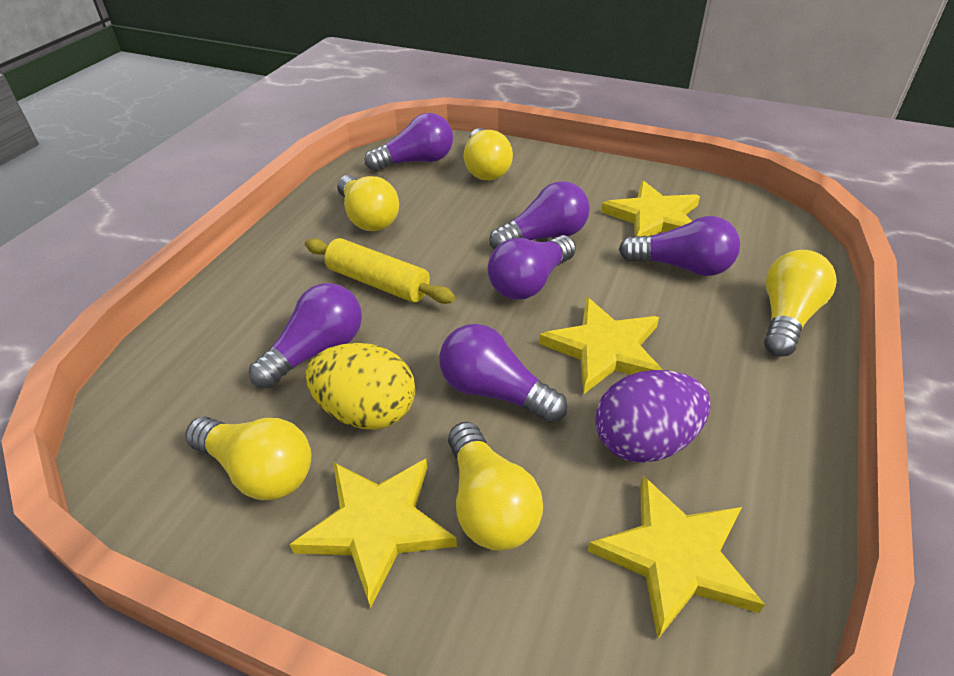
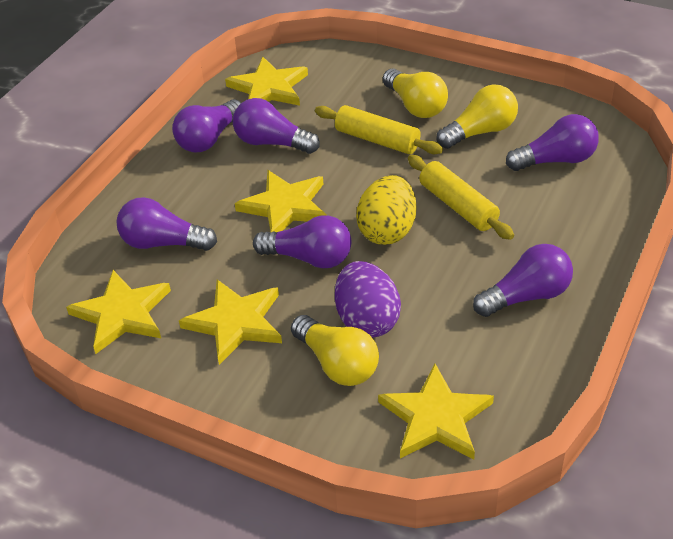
yellow light bulb: 5 -> 3
yellow rolling pin: 1 -> 2
yellow star: 4 -> 5

